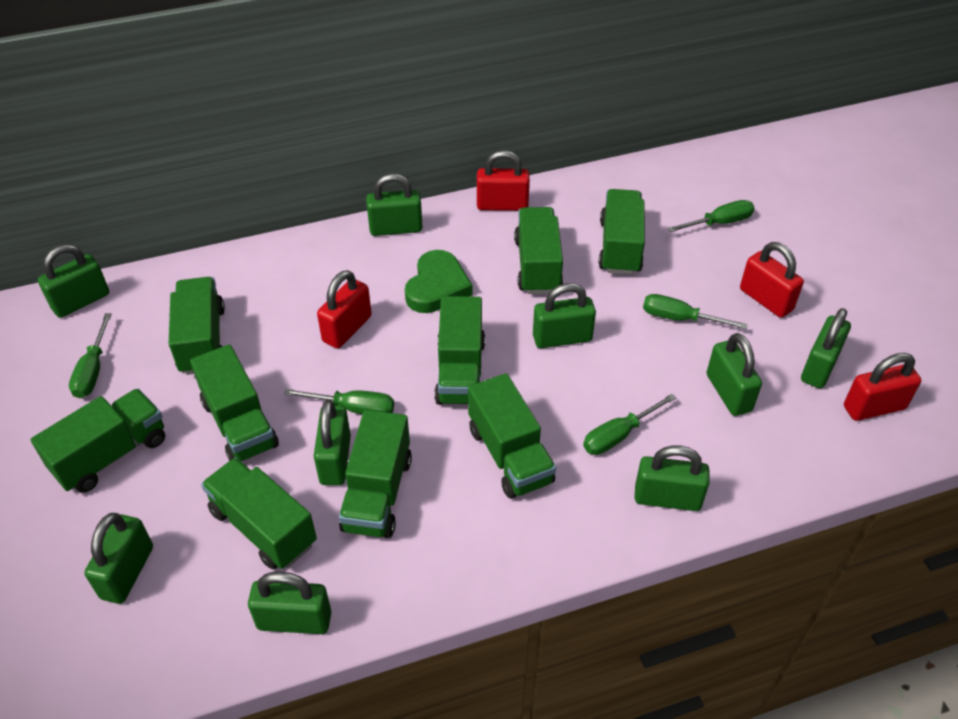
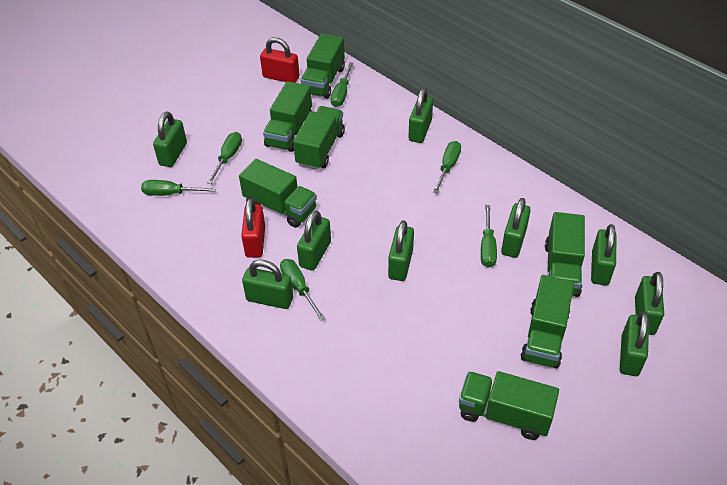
green heart: 1 -> 0
green screwdriver: 5 -> 6
green truck: 9 -> 7
red padlock: 4 -> 2

